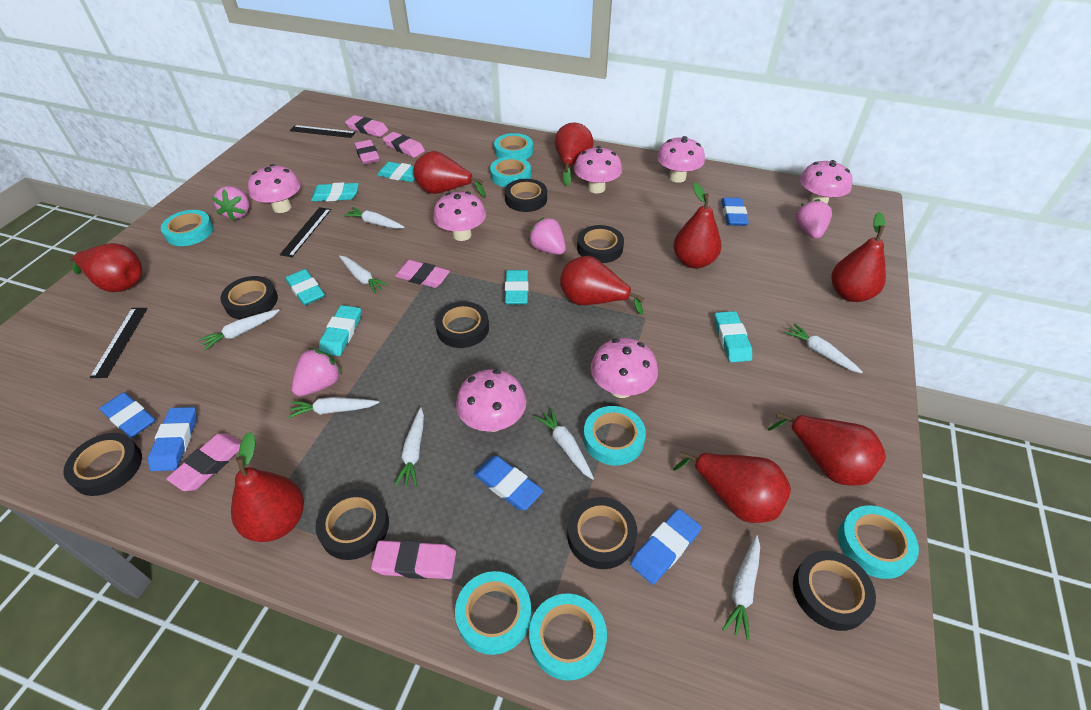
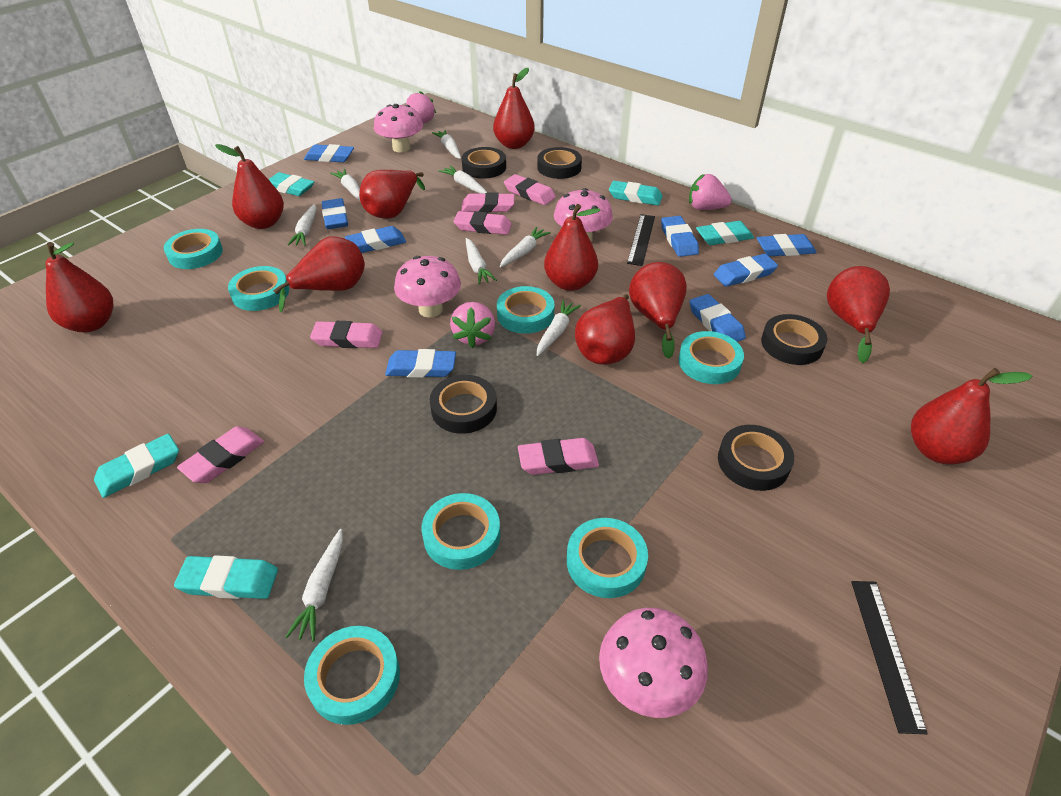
black ruler: 3 -> 2
black tape: 8 -> 5
blue eraser: 5 -> 8
pink mushroom: 7 -> 4
pink strawberry: 4 -> 3
red pear: 9 -> 10
turquoise eraser: 6 -> 5

